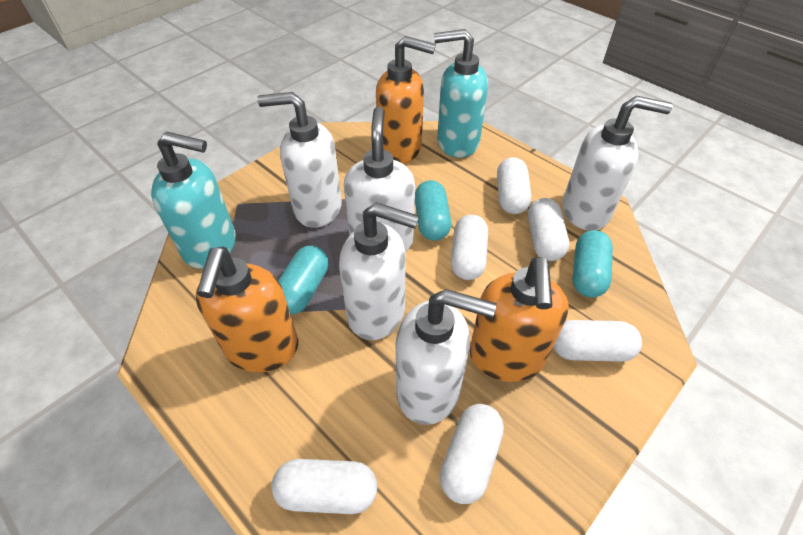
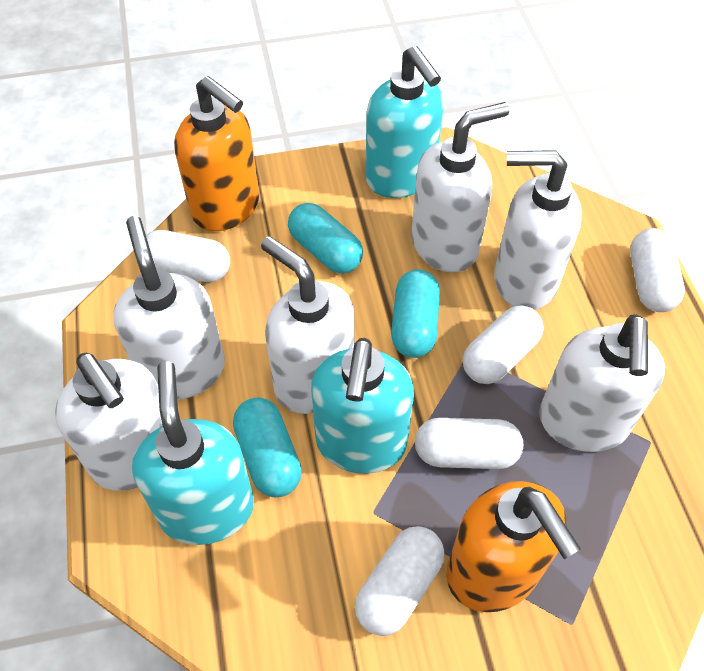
orange soap dispenser: 3 -> 2
turquoise soap dispenser: 2 -> 3
white capsule: 6 -> 5
white soap dispenser: 5 -> 6

